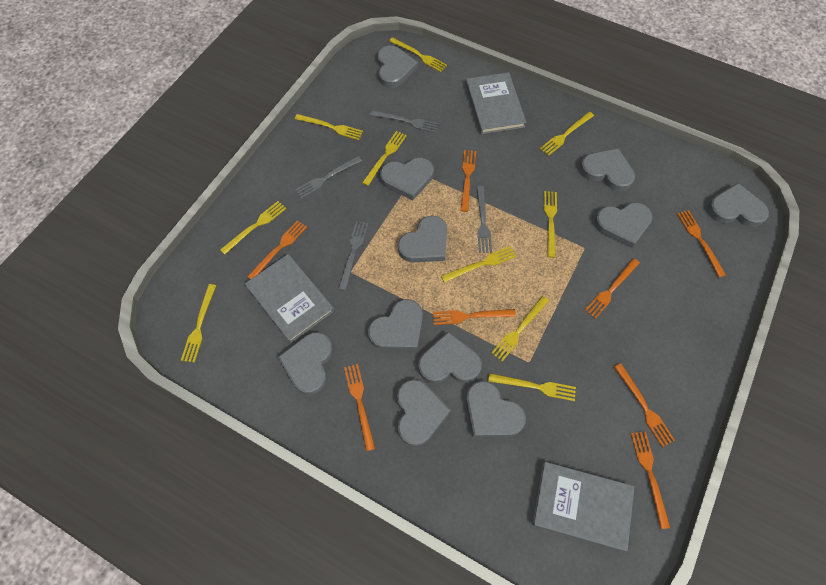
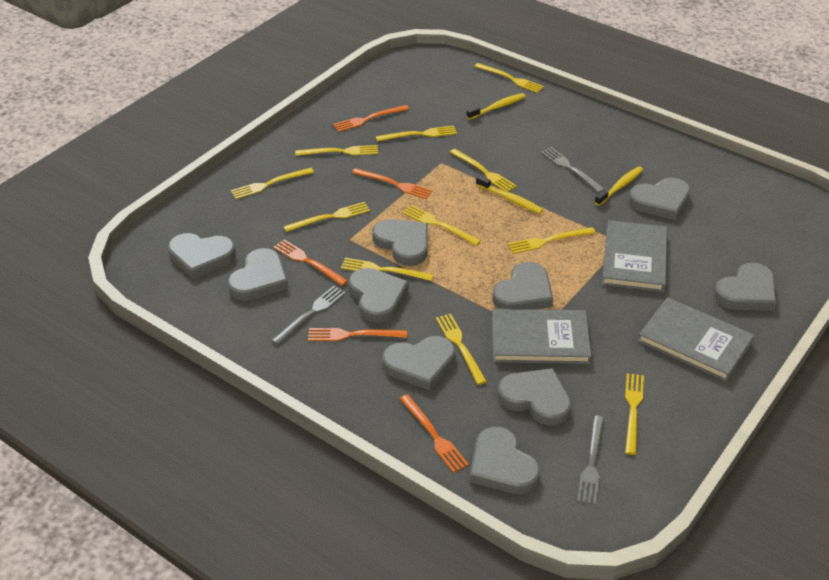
grey fork: 4 -> 3
grey heart: 11 -> 10
orange fork: 8 -> 5
yellow fork: 10 -> 11
yellow toothbrush: 0 -> 3

